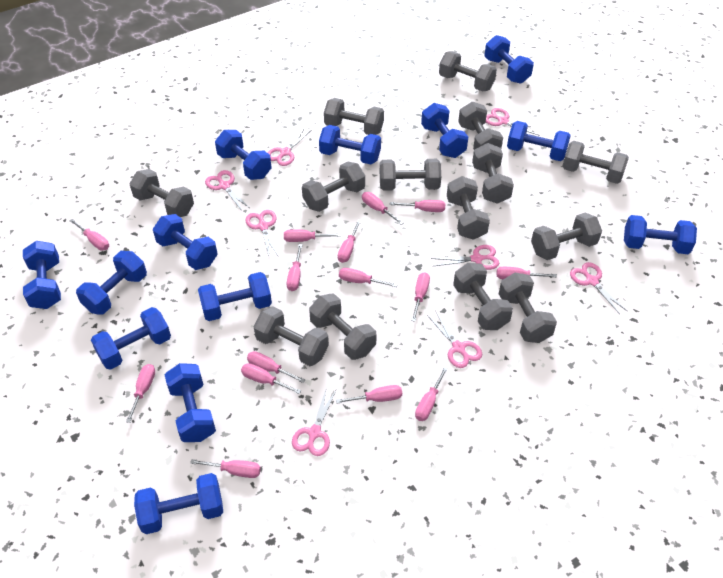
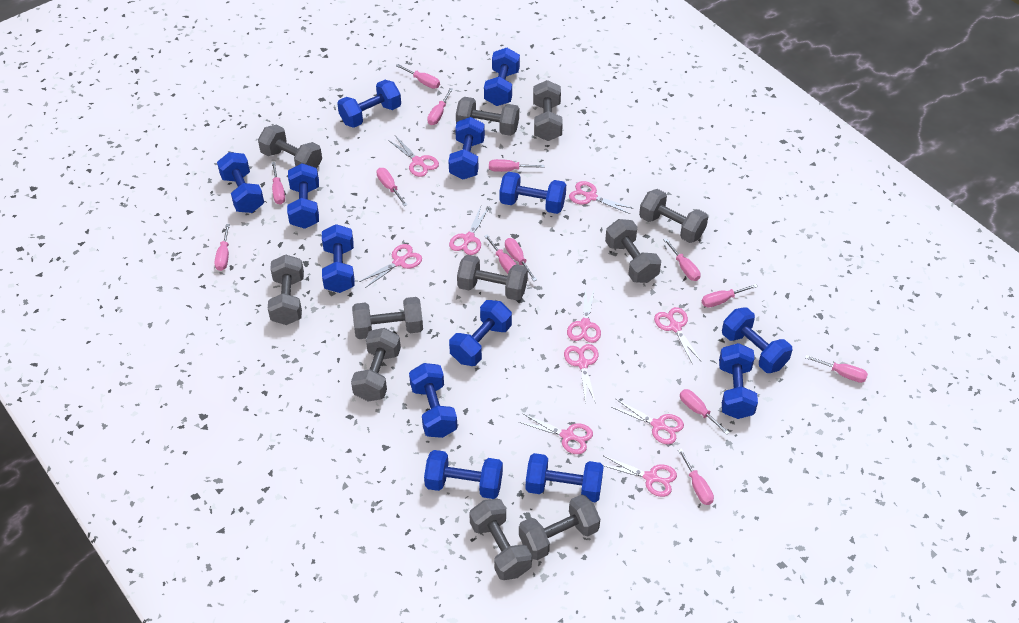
grey dumbbell: 14 -> 11
pink scissors: 8 -> 10
pink screwdriver: 15 -> 13

